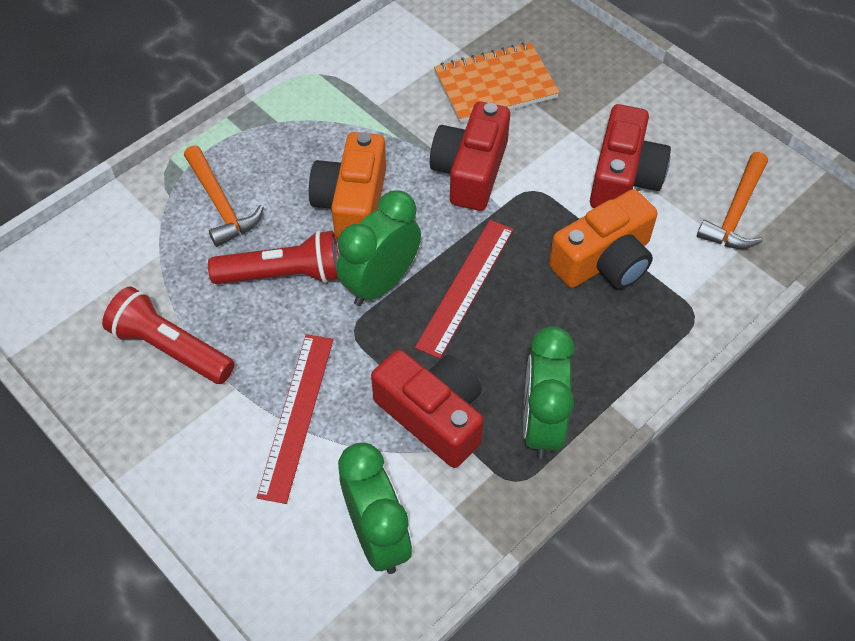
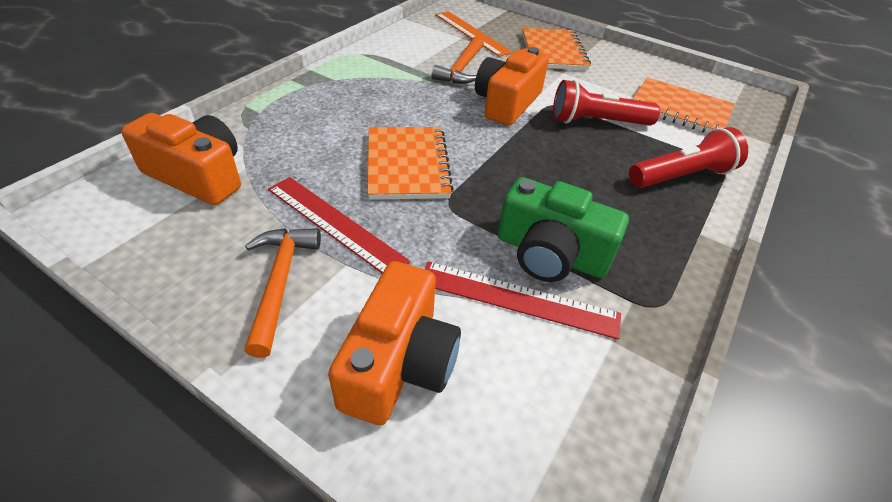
green camera: 0 -> 1
green clock: 3 -> 0
orange camera: 2 -> 3
orange notebook: 1 -> 3
orange ruler: 0 -> 1
red camera: 3 -> 0

